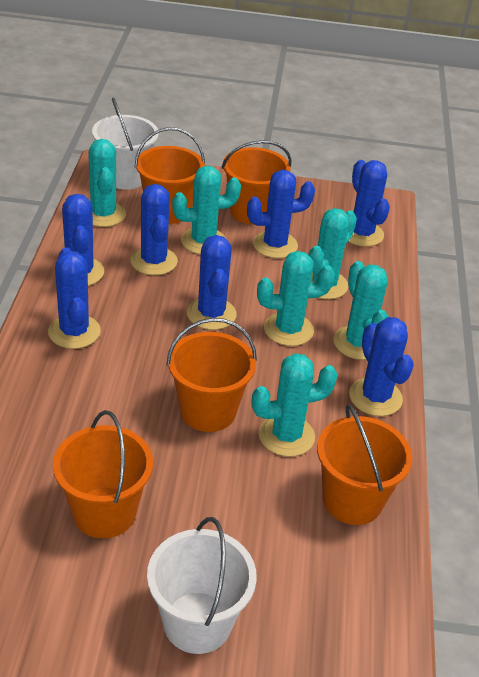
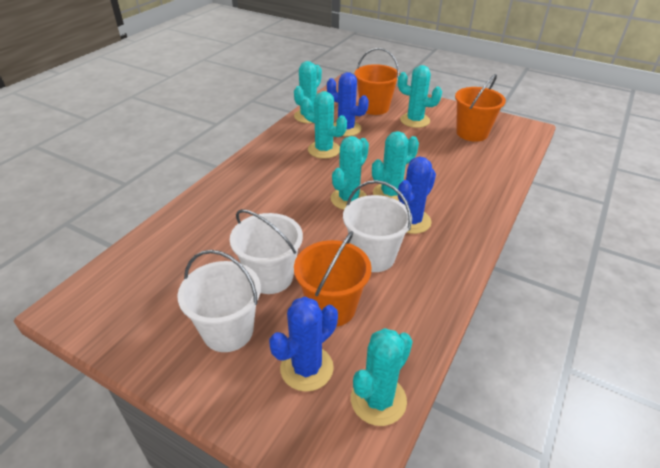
blue cactus: 7 -> 3
orange bucket: 5 -> 3
white bucket: 2 -> 3

